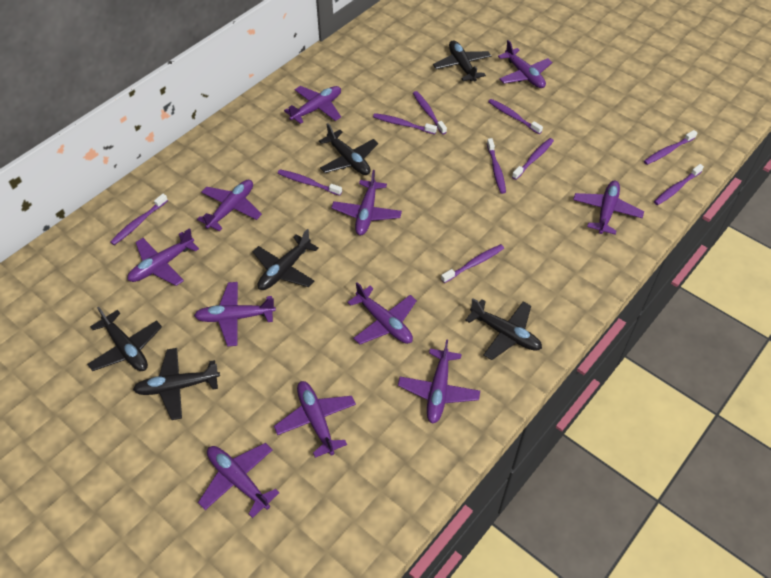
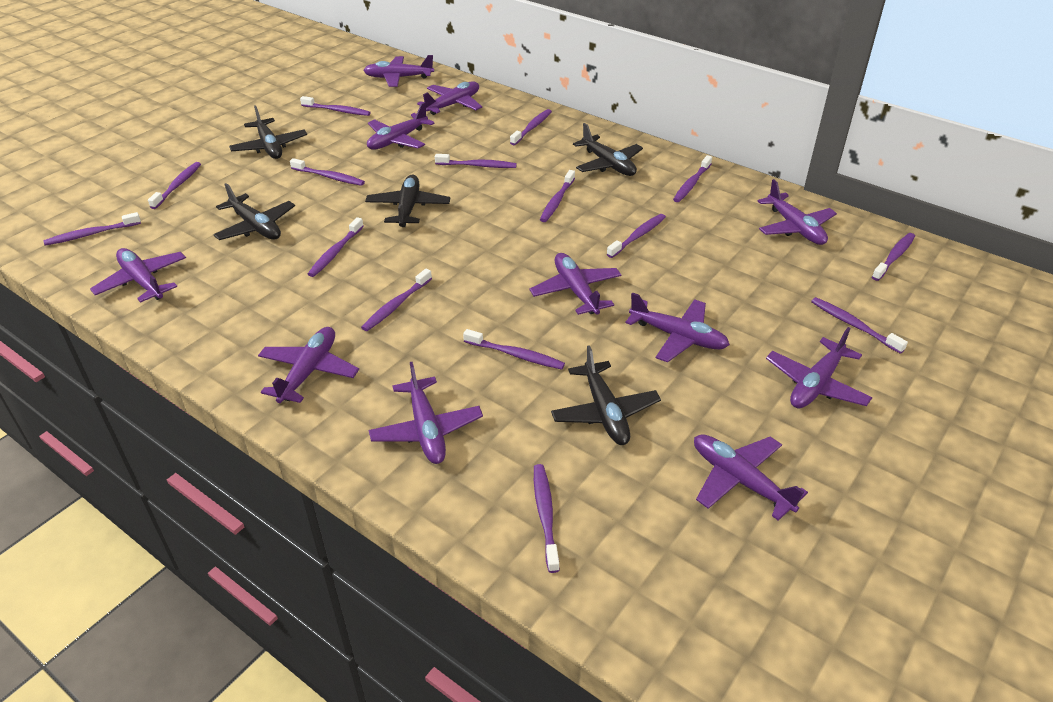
black plane: 6 -> 5
purple toothbrush: 10 -> 15

